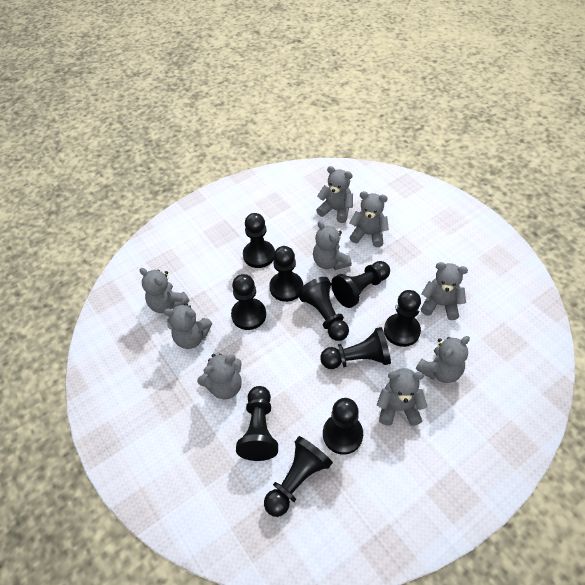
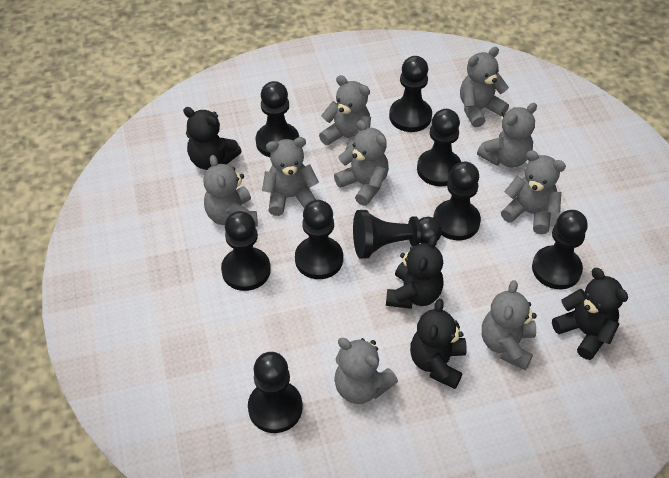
black pawn: 10 -> 9
black teddy bear: 0 -> 4

